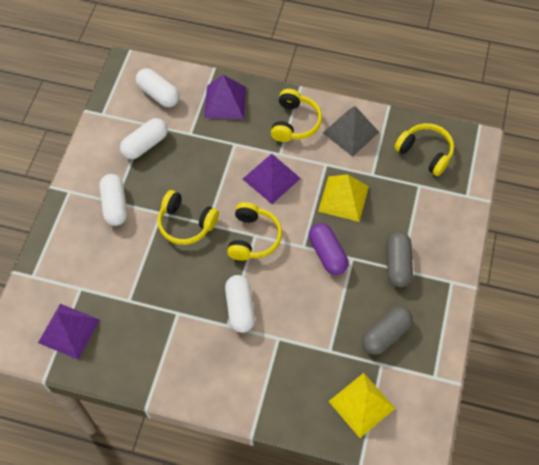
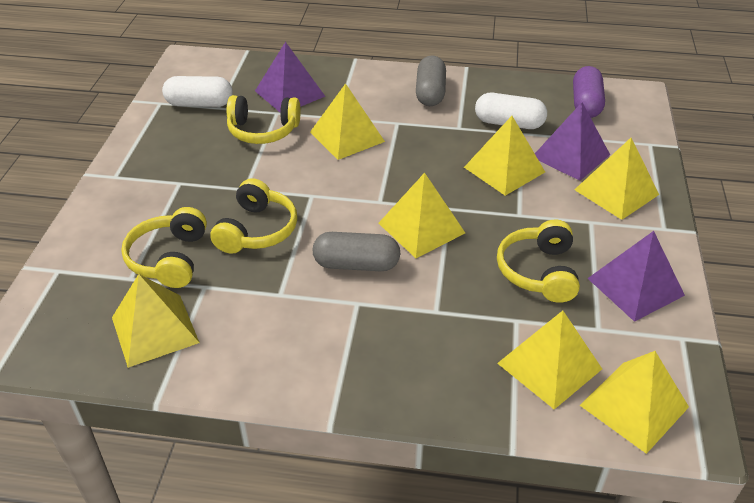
grey pyramid: 1 -> 0
white capsule: 4 -> 2
yellow pyramid: 2 -> 7

